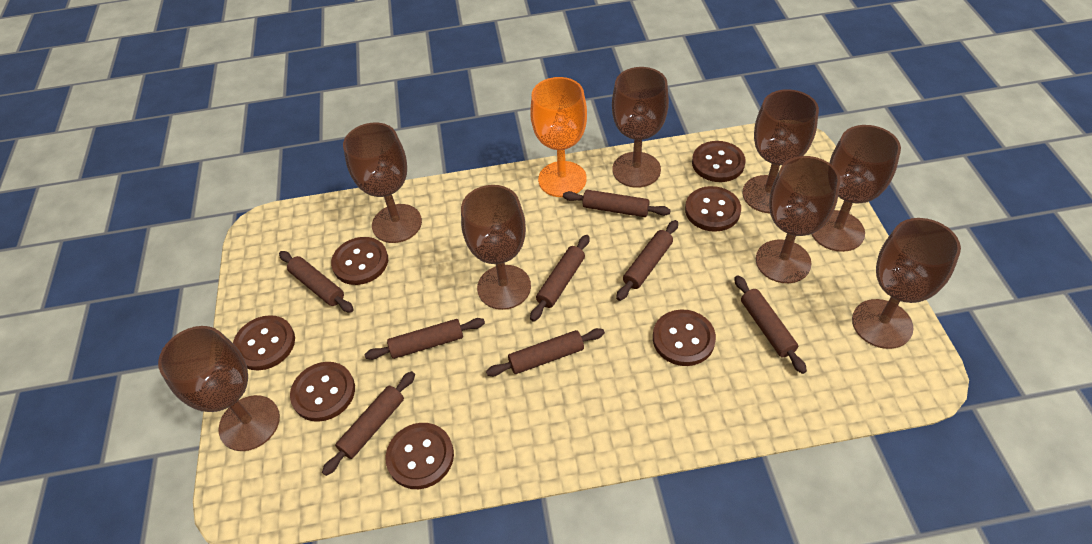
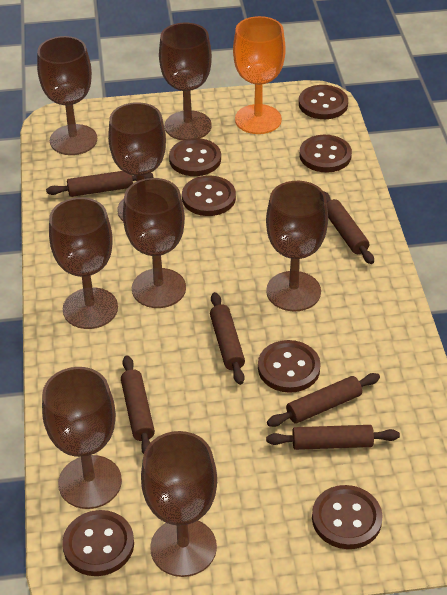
brown rolling pin: 8 -> 6

